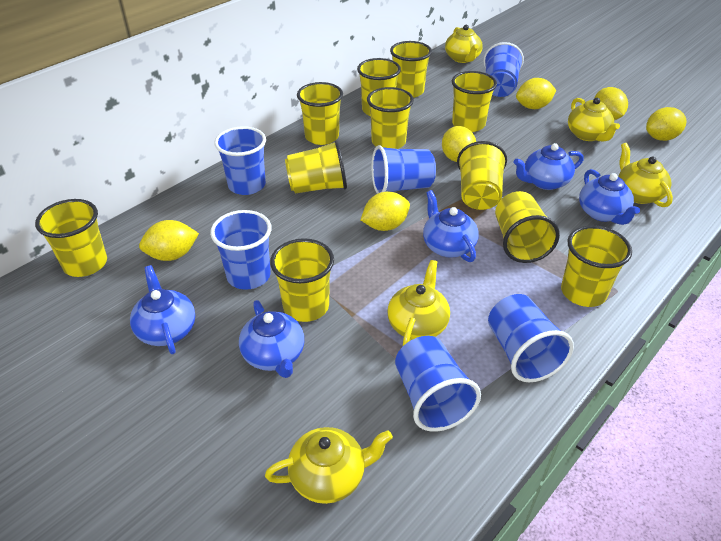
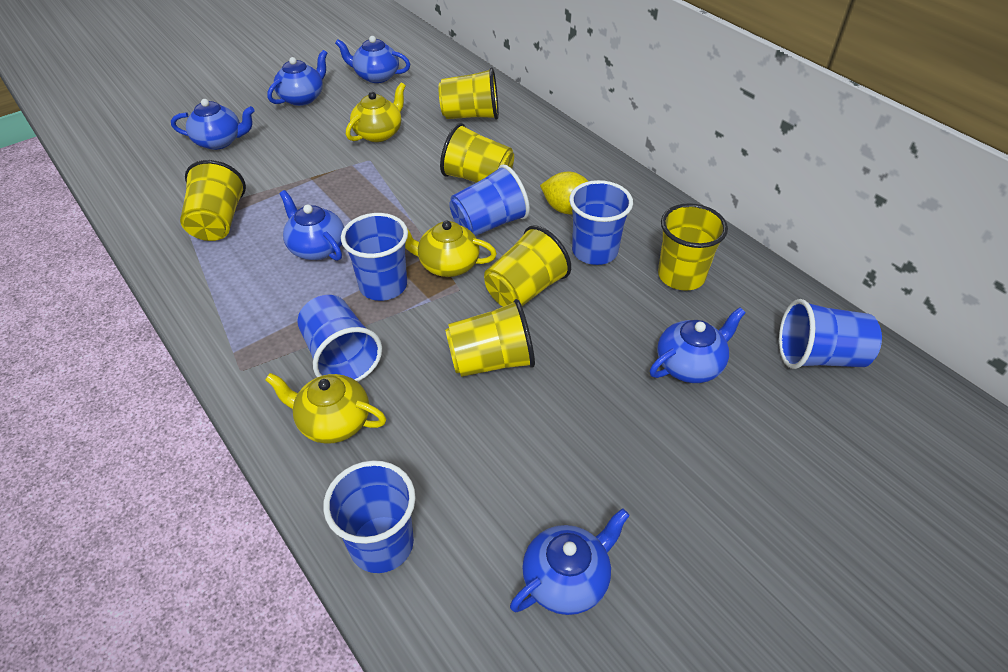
blue teapot: 5 -> 6
yellow cup: 11 -> 6
yellow lemon: 6 -> 1
yellow teapot: 5 -> 3

